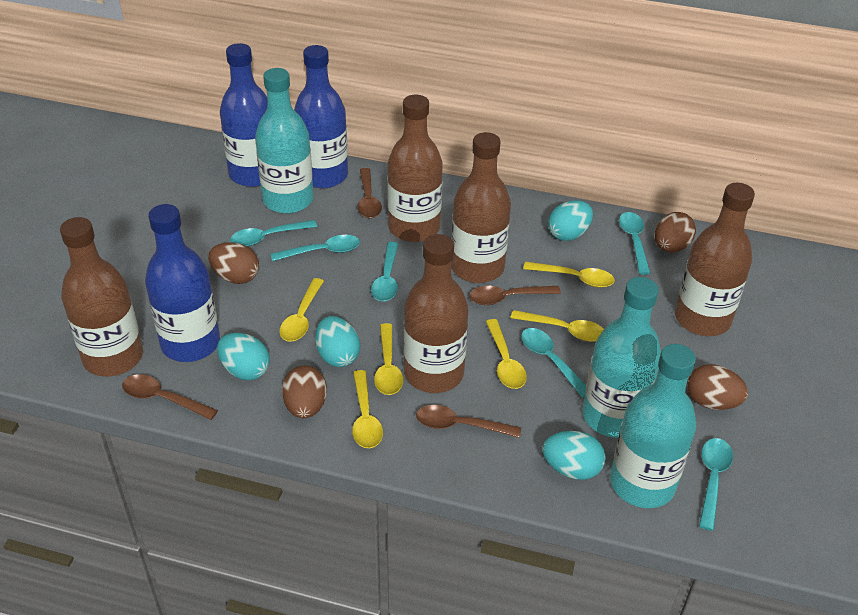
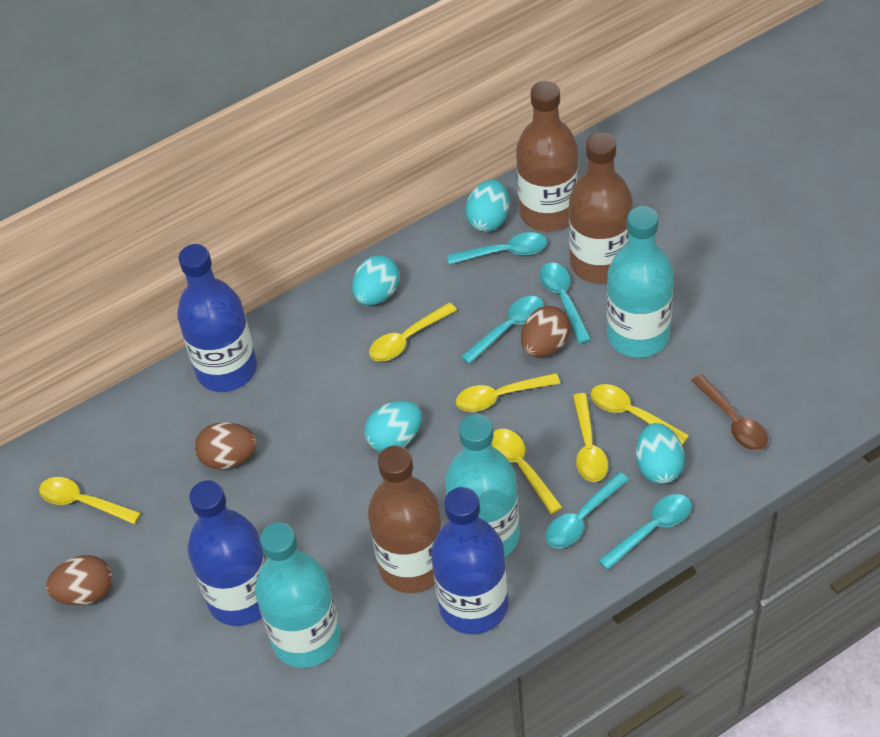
brown bottle: 5 -> 3
brown egg: 4 -> 3
brown spoon: 4 -> 1
turquoise spoon: 6 -> 5

